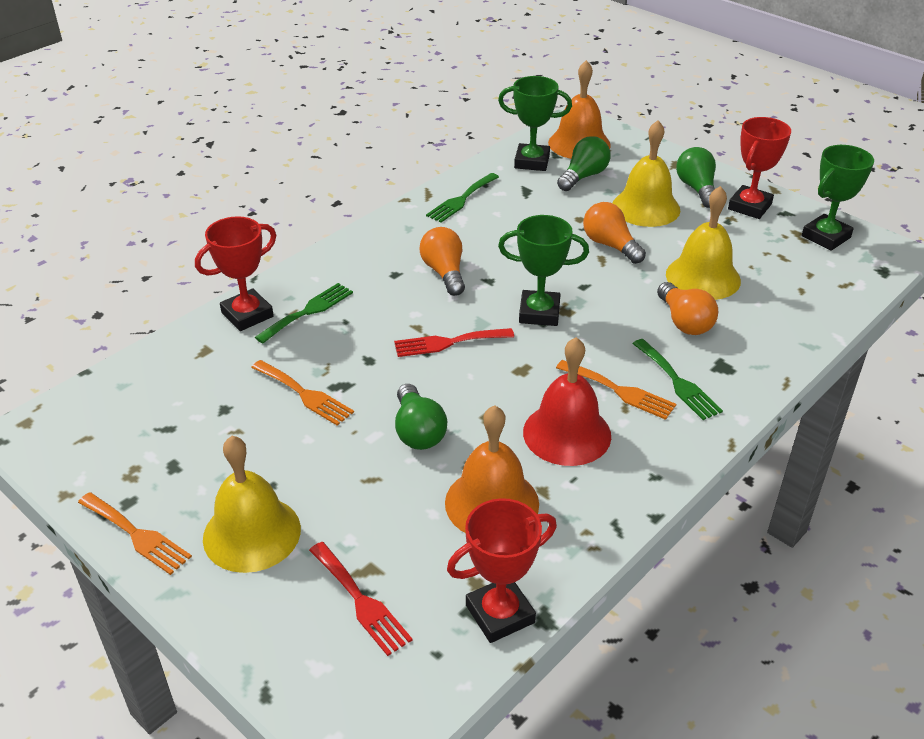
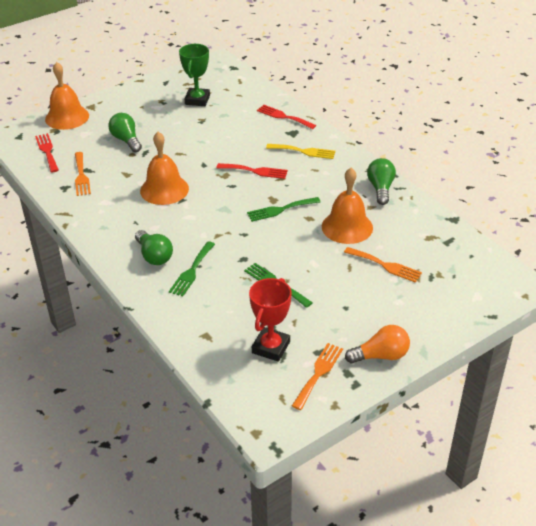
green trophy: 3 -> 1
orange bell: 2 -> 3
orange light bulb: 3 -> 1
red bell: 1 -> 0
red fork: 2 -> 3
red trophy: 3 -> 1
yellow bell: 3 -> 0
yellow fork: 0 -> 1

